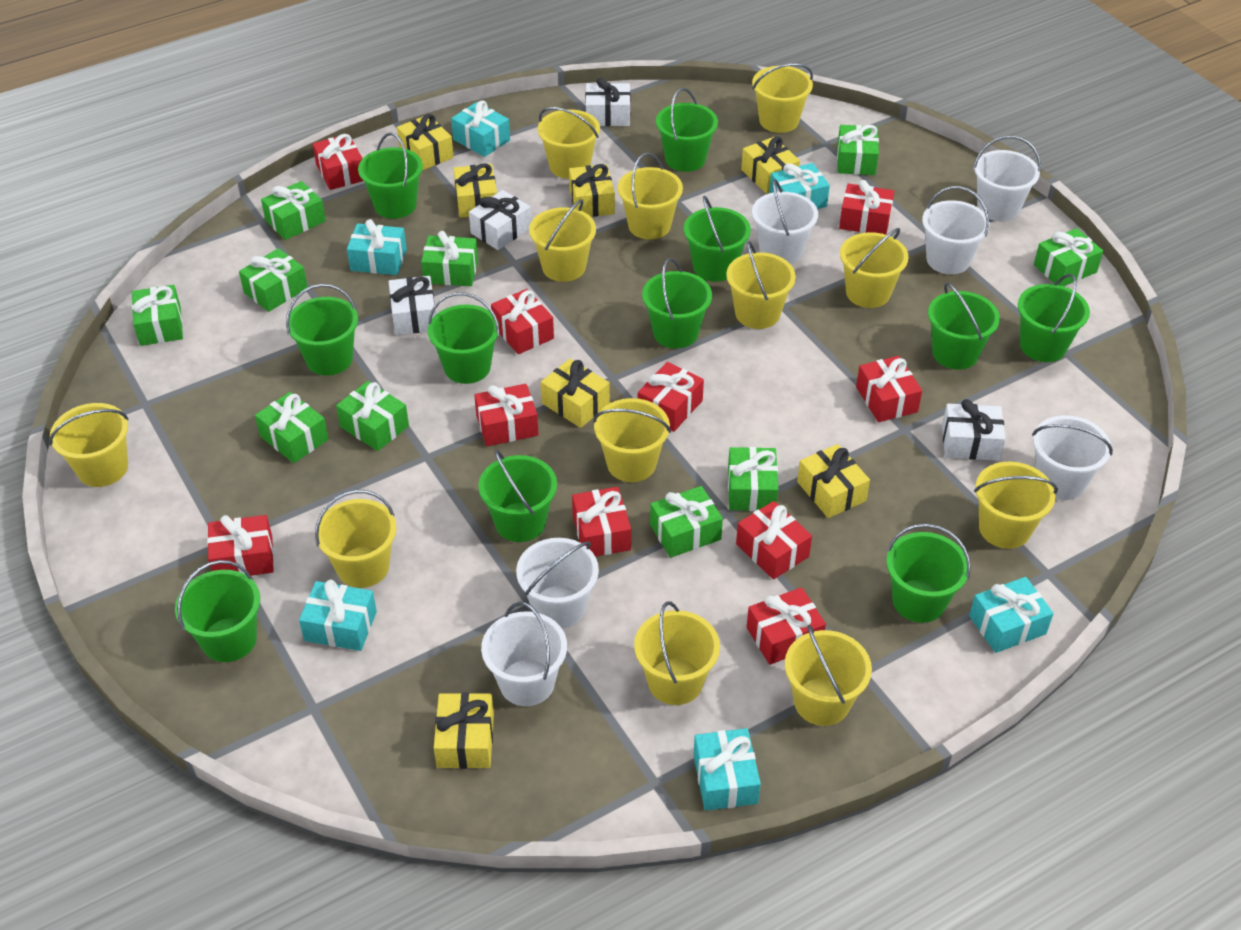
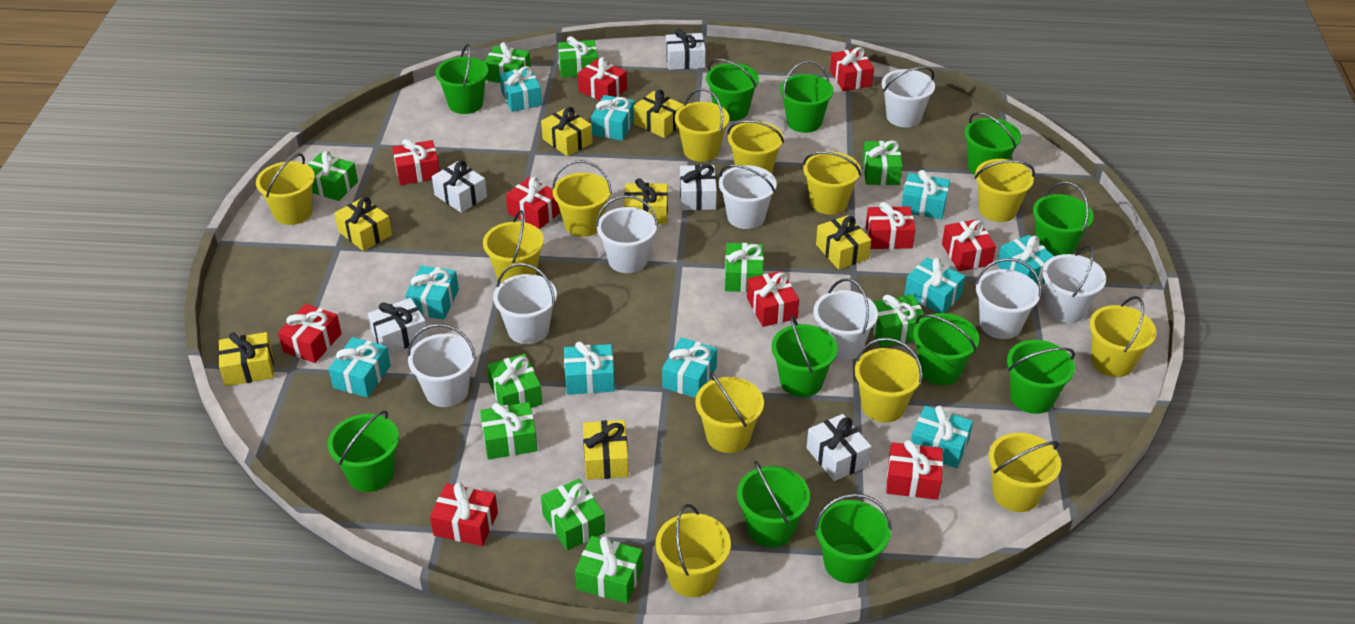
turquoise gift: 6 -> 10
white bucket: 6 -> 8
white gift: 4 -> 5

